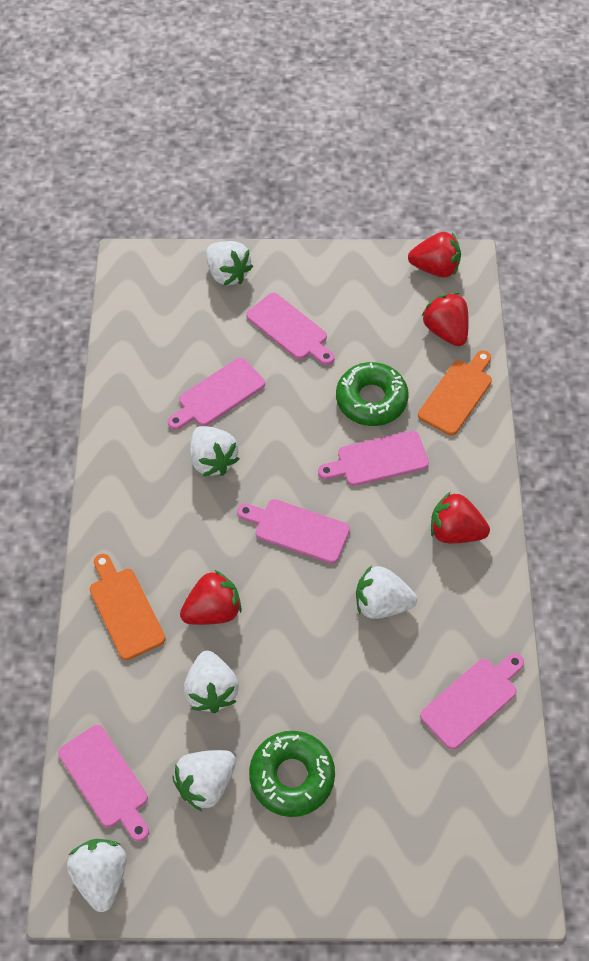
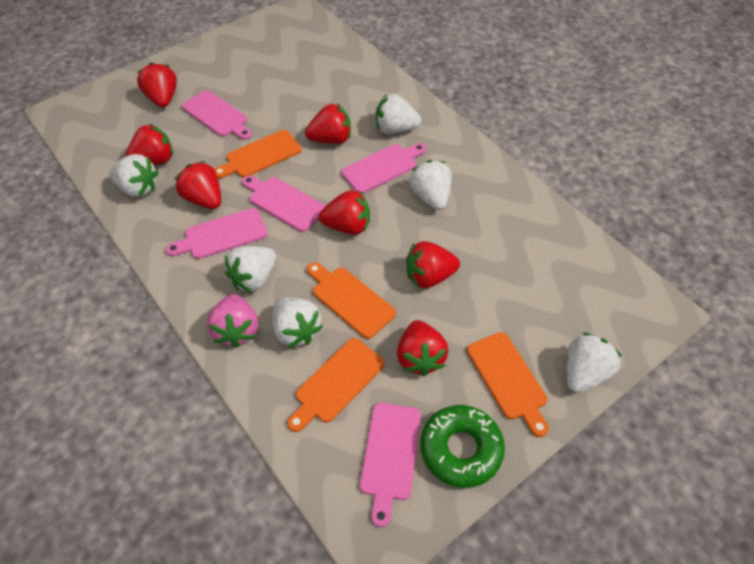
green donut: 2 -> 1
orange cutting board: 2 -> 4
pink cutting board: 6 -> 5
pink strawberry: 0 -> 1
red strawberry: 4 -> 7

